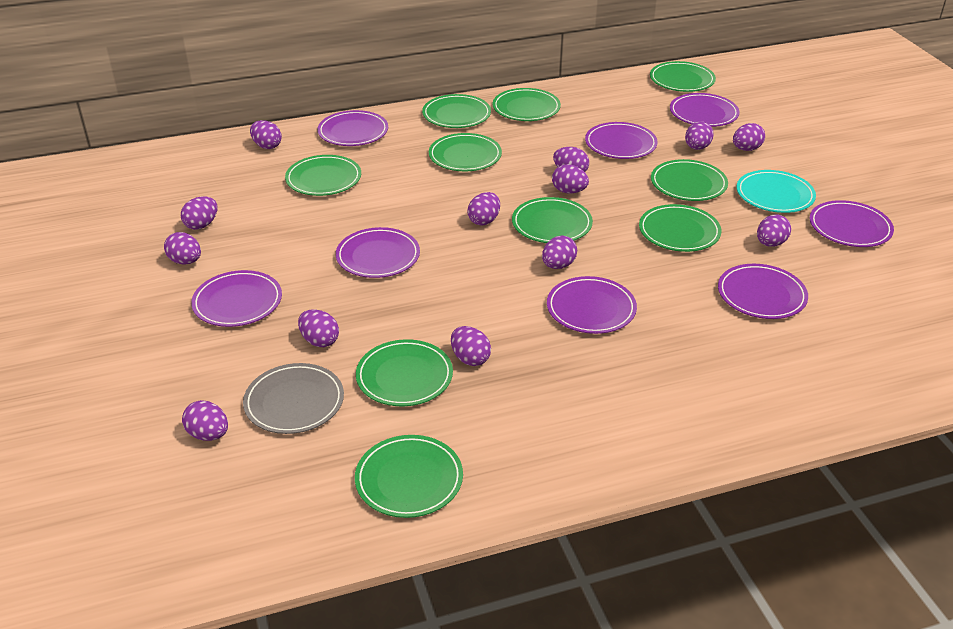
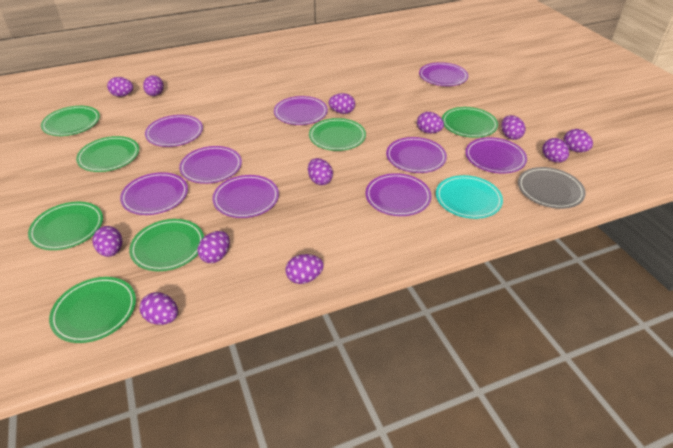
green plate: 10 -> 7
purple egg: 13 -> 12
purple plate: 8 -> 9

